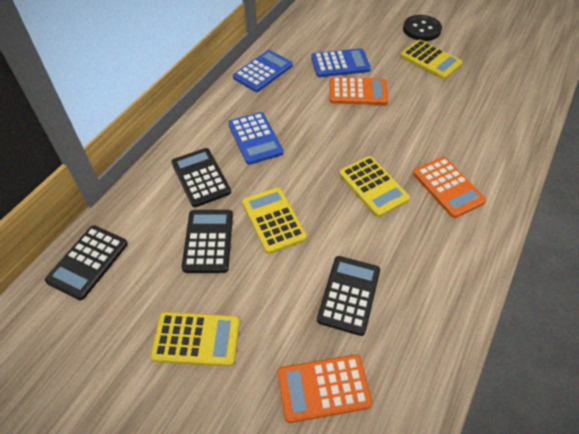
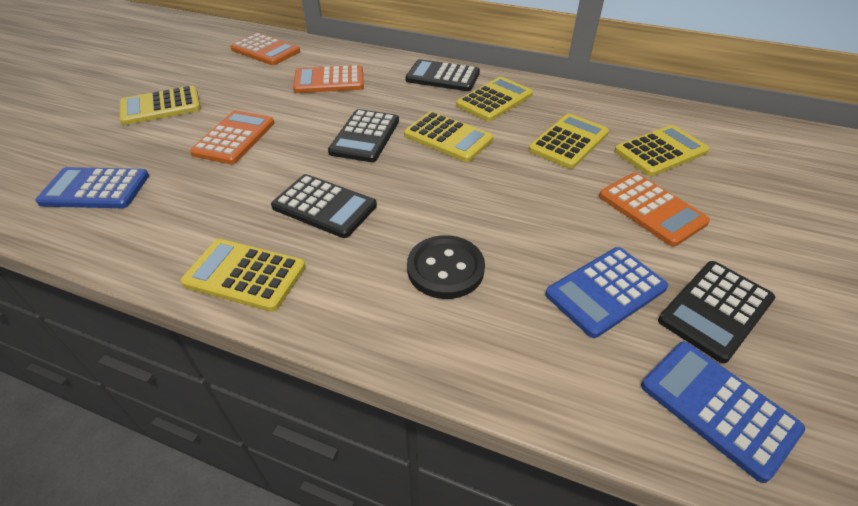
orange calculator: 3 -> 4
yellow calculator: 4 -> 6

